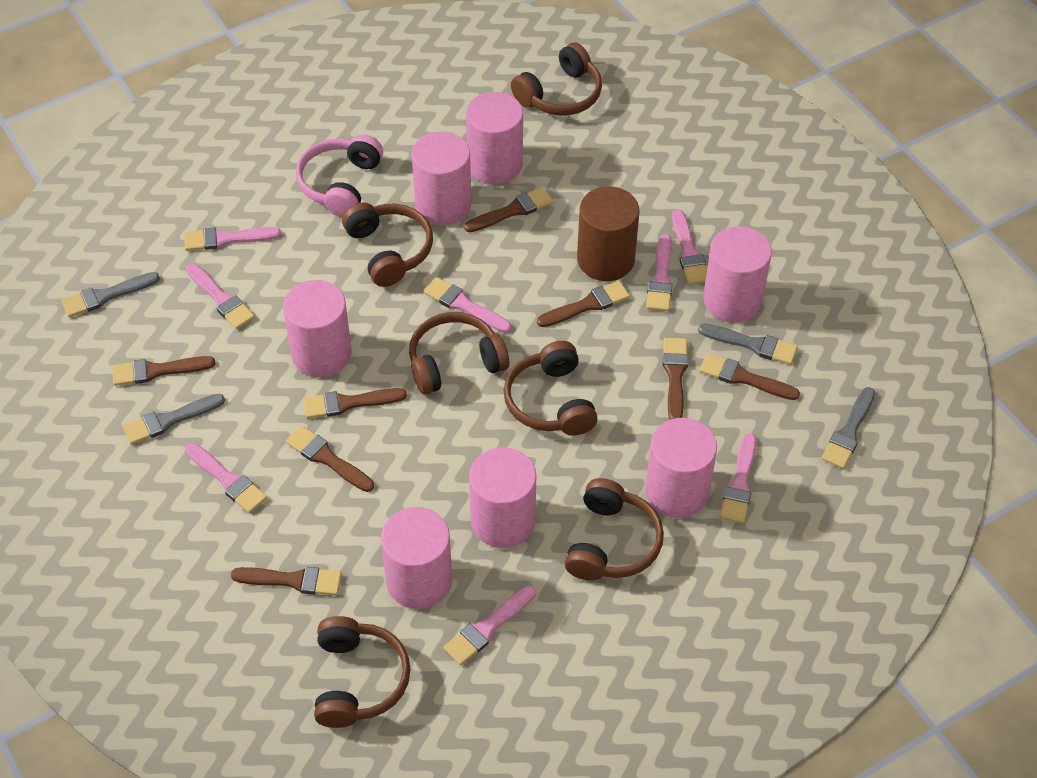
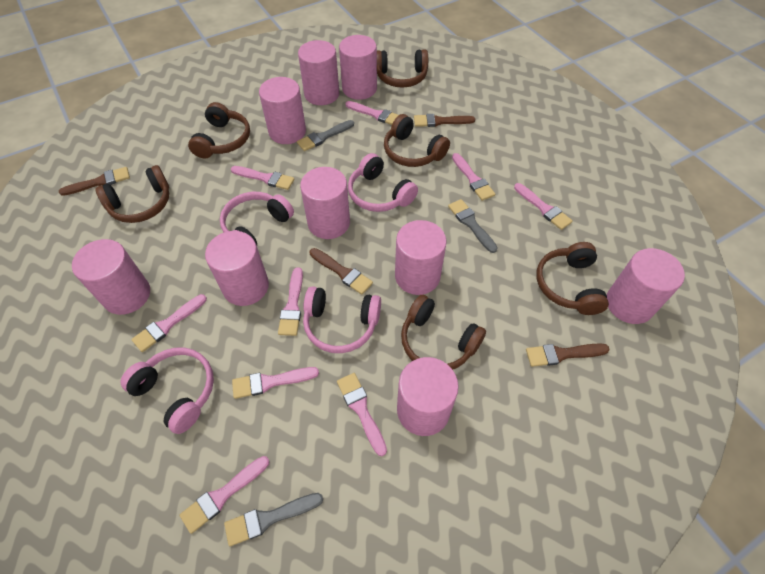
brown brush: 8 -> 4
brown cylinder: 1 -> 0
grey brush: 4 -> 3
pink brush: 8 -> 9
pink cylinder: 7 -> 9
pink headphones: 1 -> 4

